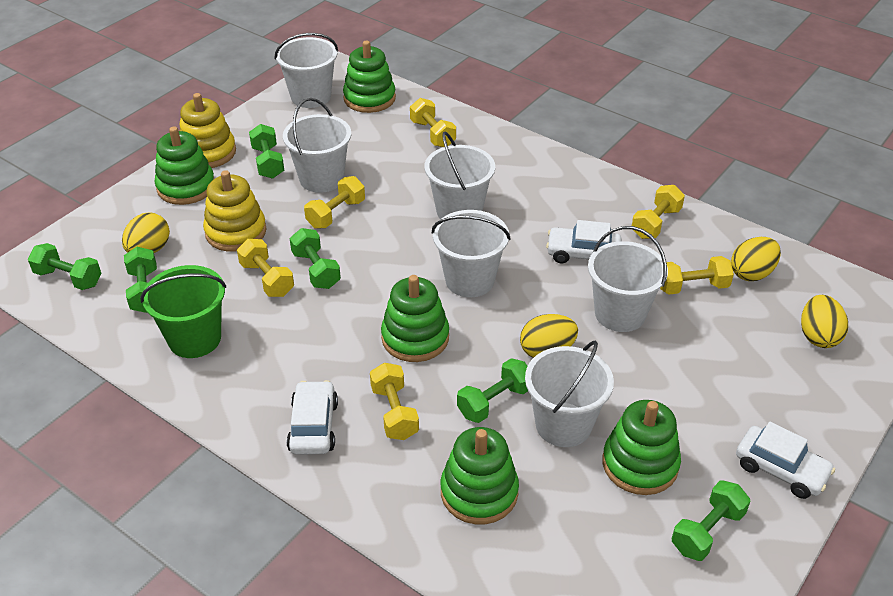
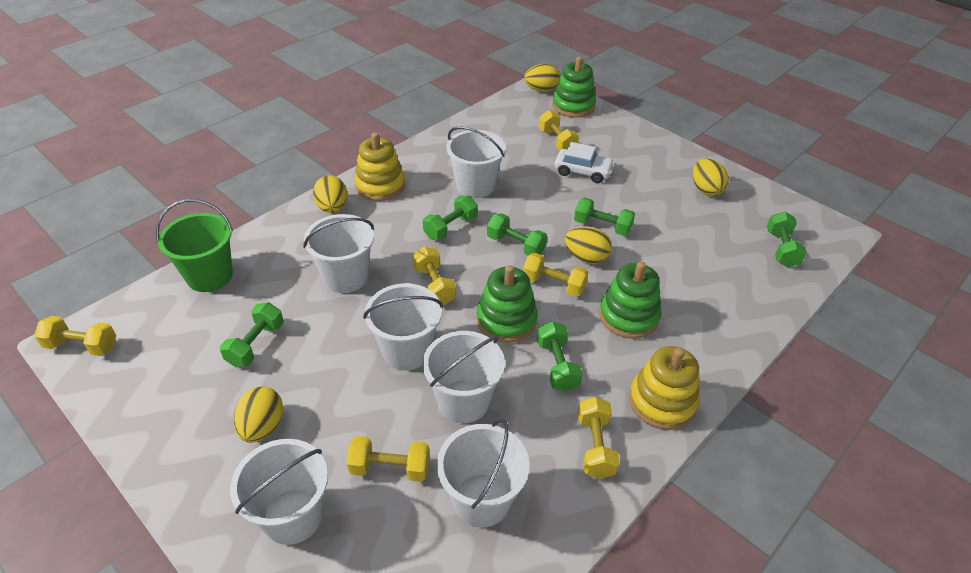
green stacking toy: 5 -> 3
white car: 3 -> 1
yellow egg: 4 -> 5

